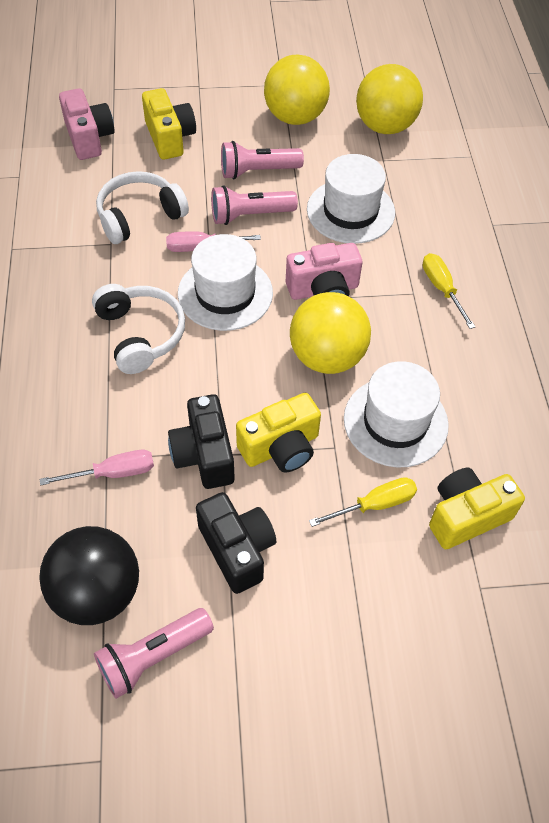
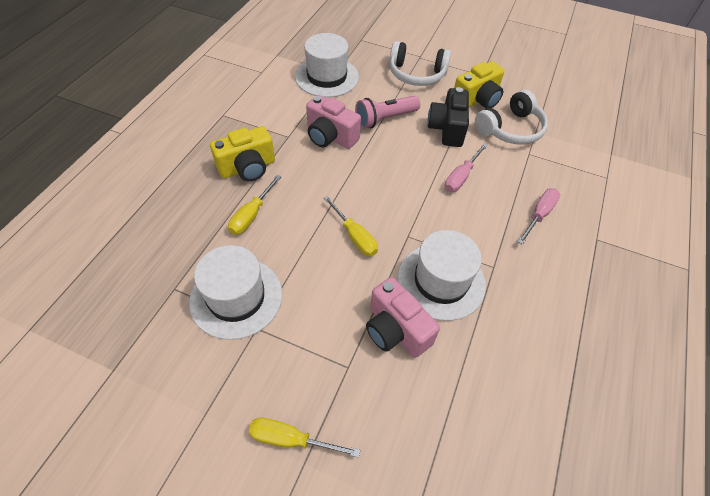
black ball: 1 -> 0
black camera: 2 -> 1
pink flashlight: 3 -> 1
yellow ball: 3 -> 0
yellow camera: 3 -> 2
yellow screwdriver: 2 -> 3

